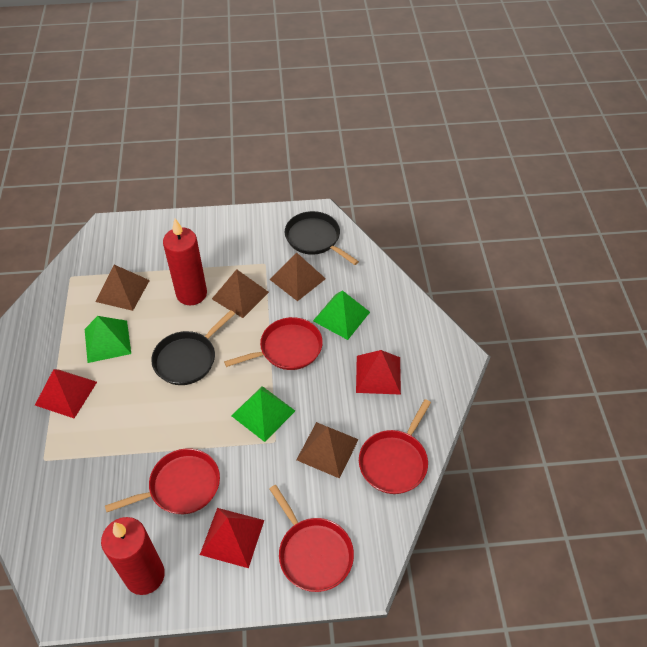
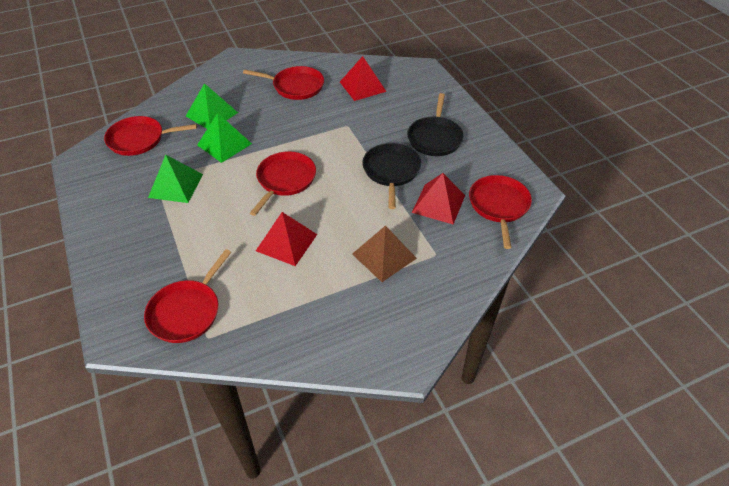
brown pyramid: 4 -> 1
red candle: 2 -> 0
red pan: 4 -> 5

